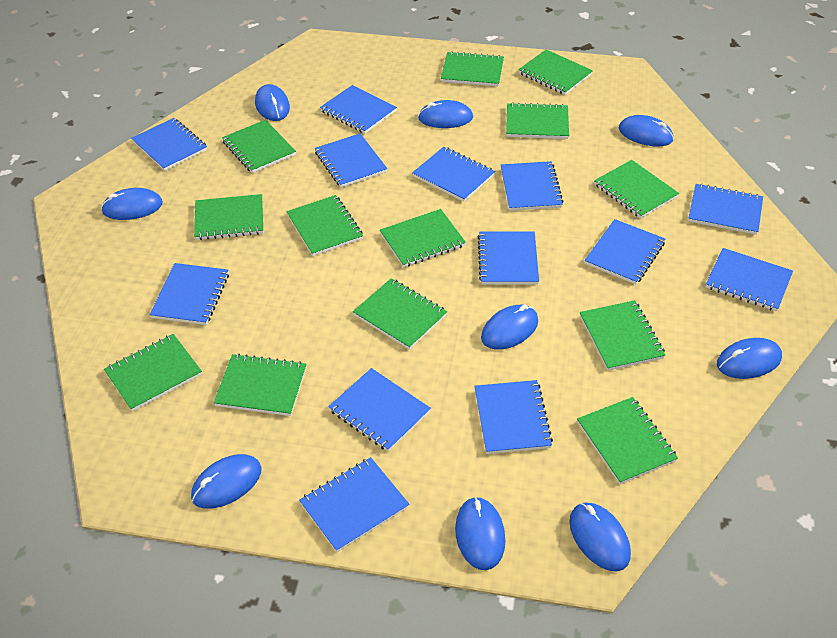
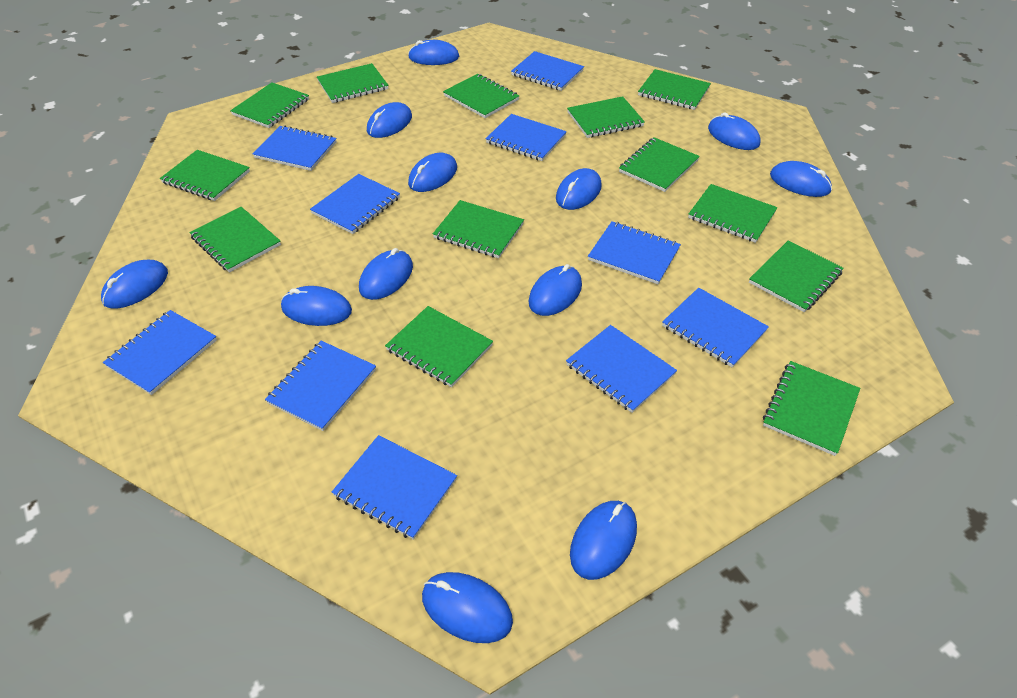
blue mouse: 9 -> 12
blue notebook: 13 -> 10

